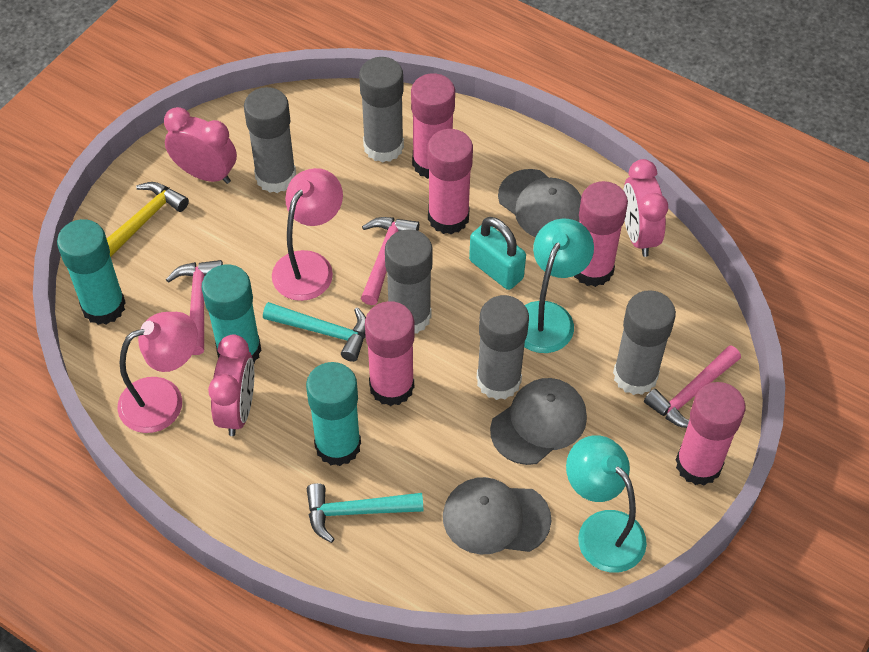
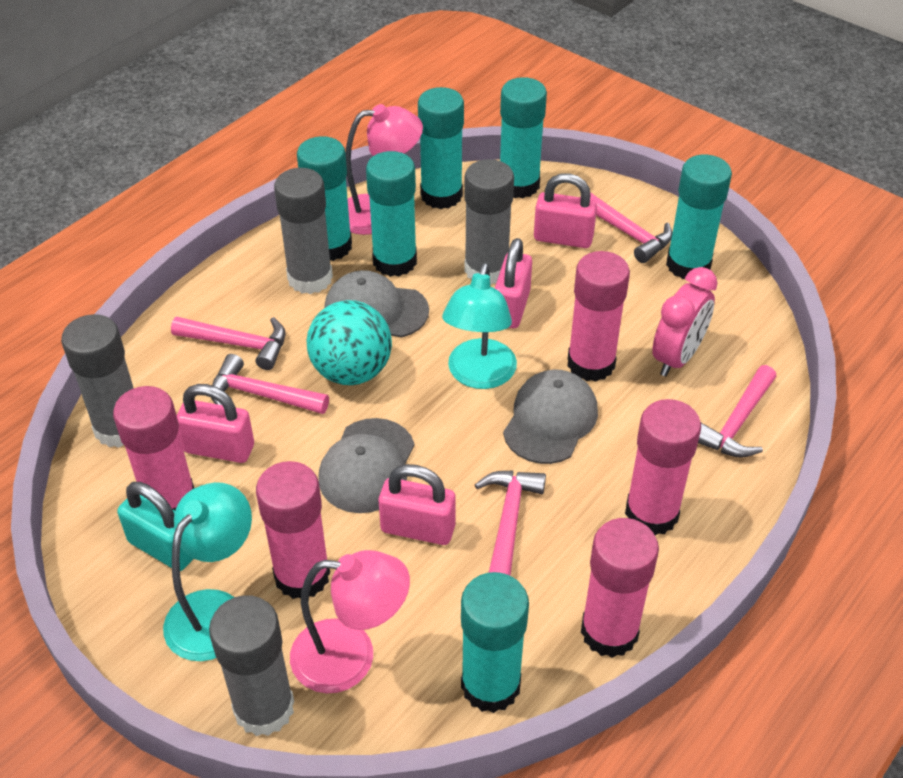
grey glue stick: 5 -> 4
pink clock: 3 -> 1
pink hammer: 3 -> 5
pink padlock: 0 -> 4
turquoise ball: 0 -> 1
turquoise glue stick: 3 -> 6
turquoise hammer: 2 -> 0
yellow hammer: 1 -> 0

